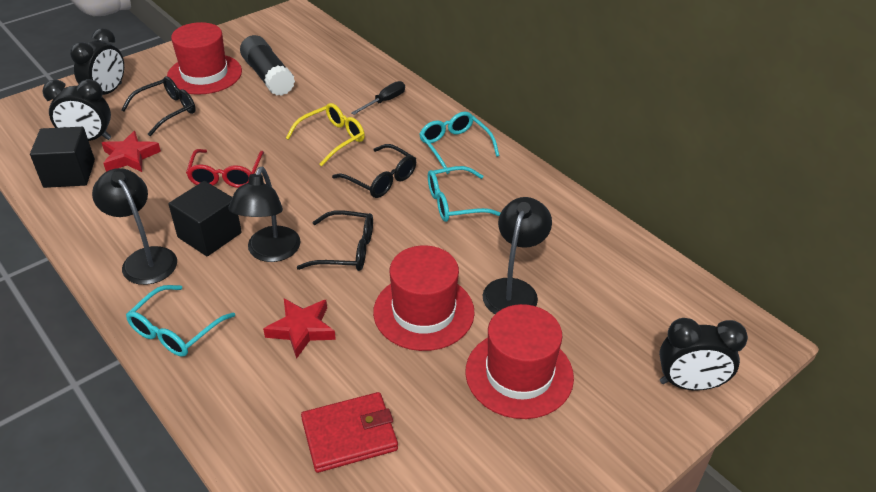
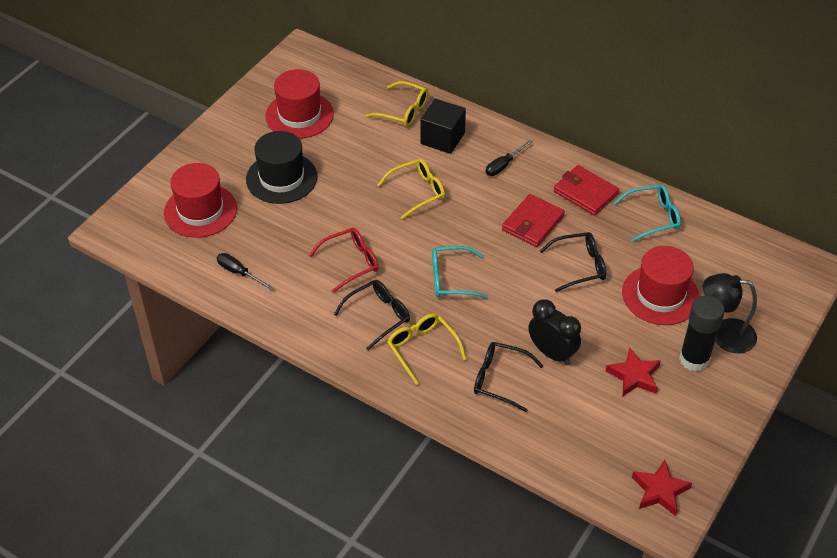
black clock: 3 -> 1
black cube: 2 -> 1
black hat: 0 -> 1
black lamp: 3 -> 1
black screwdriver: 1 -> 2
red wallet: 1 -> 2
turquoise glasses: 3 -> 2
yellow glasses: 1 -> 3

